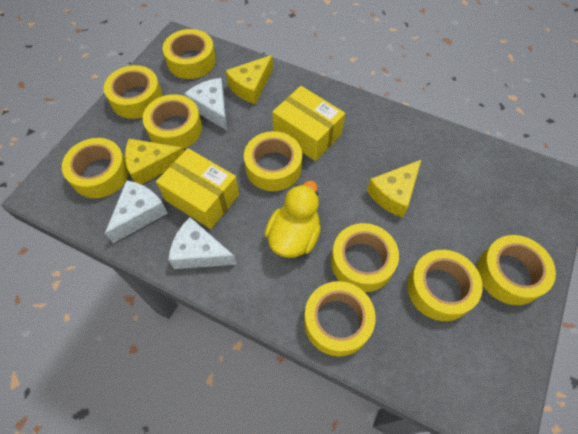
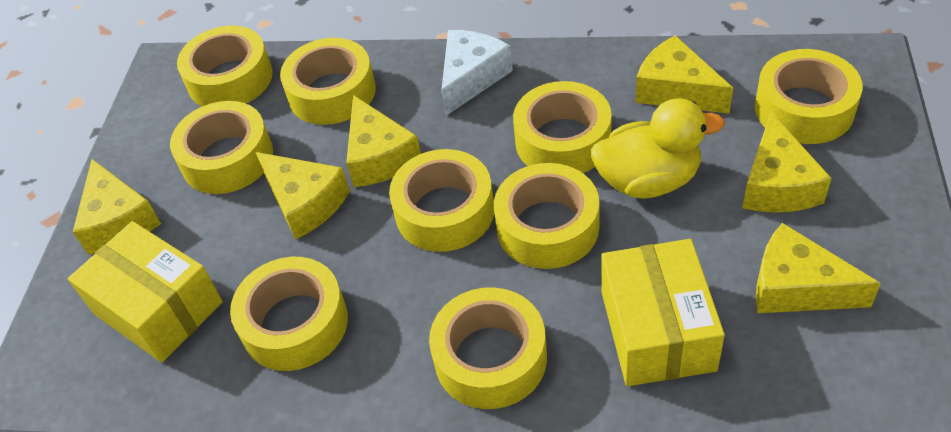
white cheese: 3 -> 1
yellow cheese: 3 -> 6

